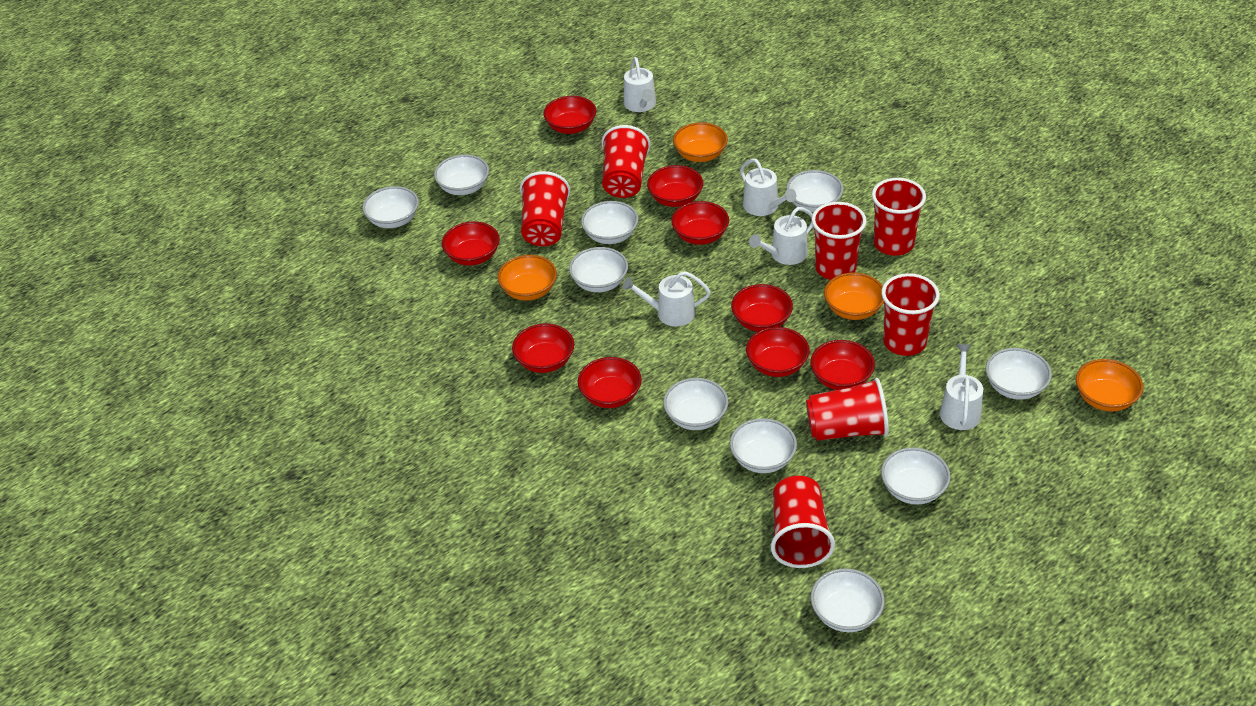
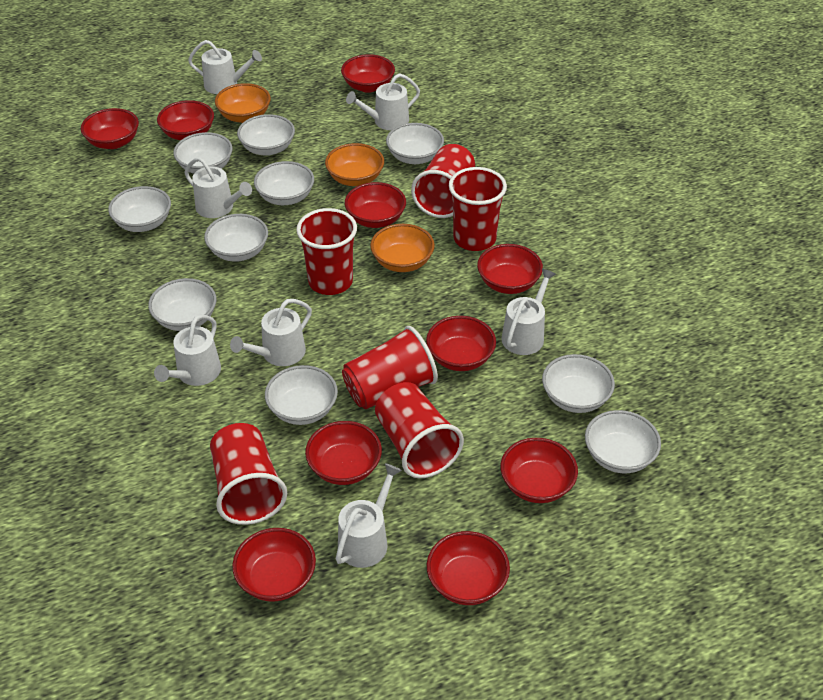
orange bowl: 4 -> 3
red bowl: 9 -> 10
red cup: 7 -> 6
white watering can: 5 -> 7

